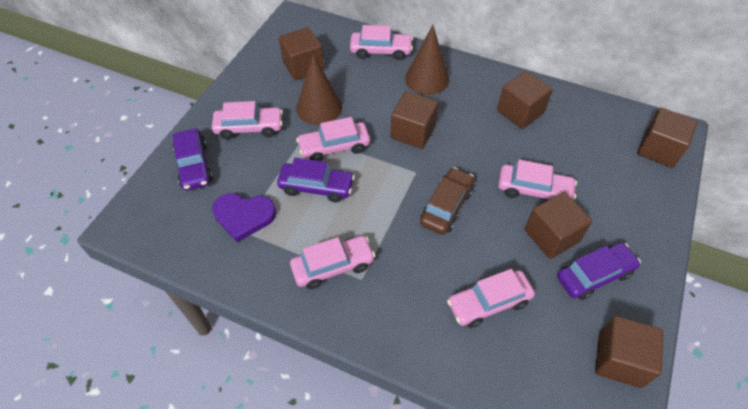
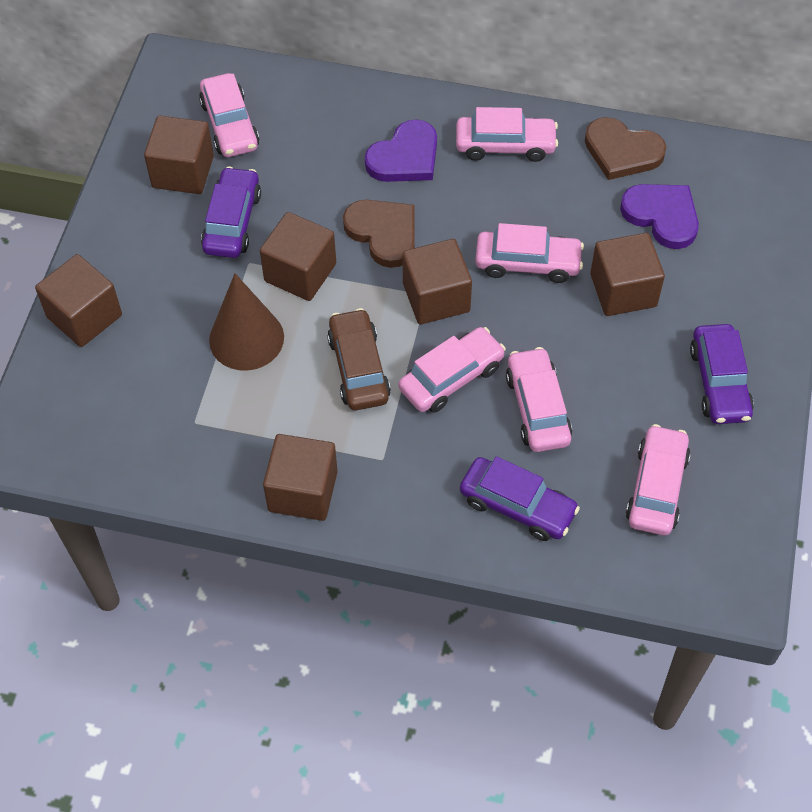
brown cone: 2 -> 1
brown heart: 0 -> 2
purple heart: 1 -> 2

